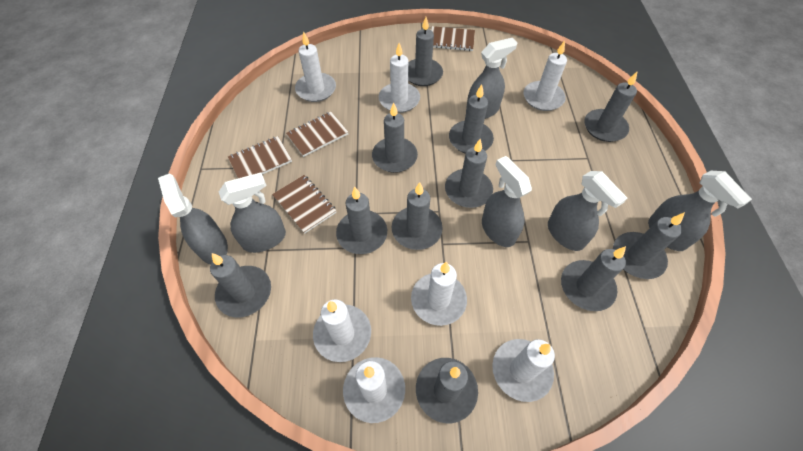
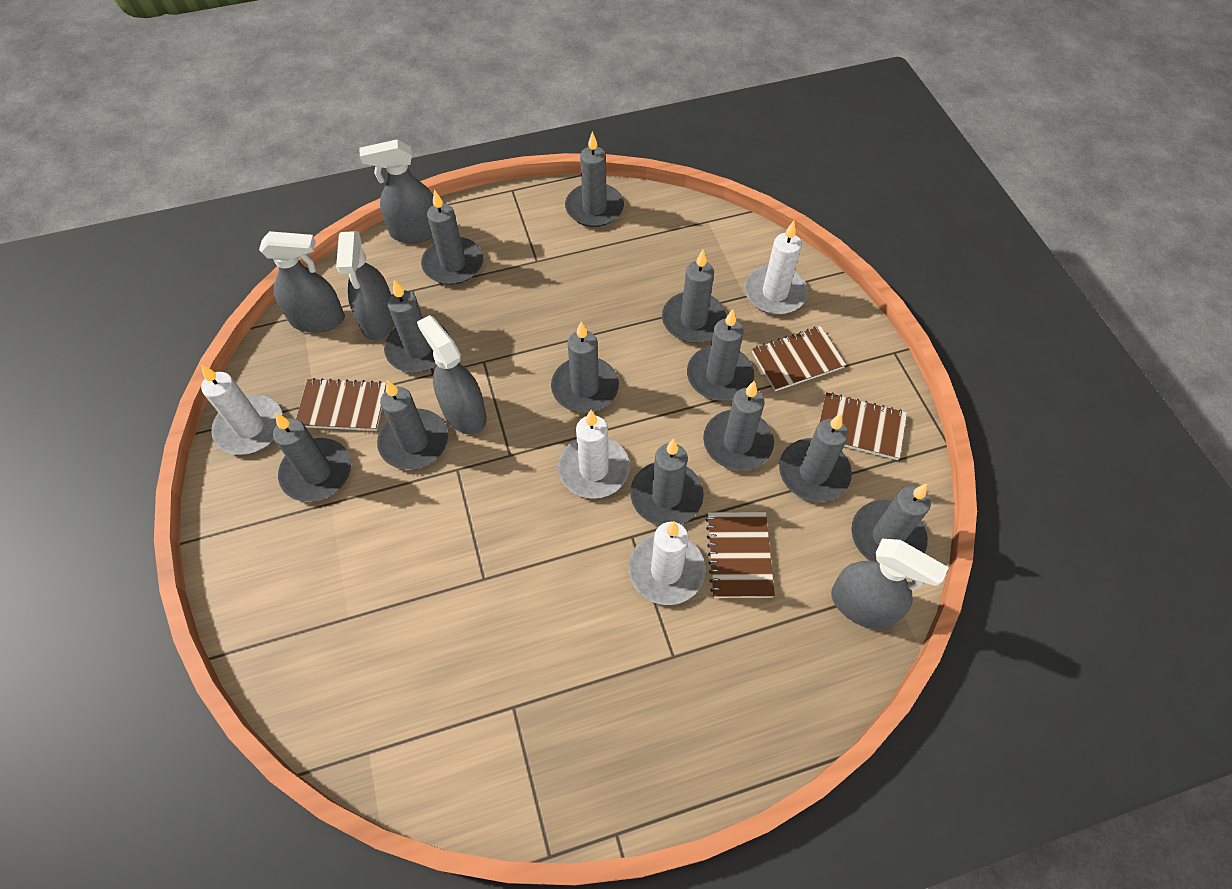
grey candle: 11 -> 12
grey spray bottle: 6 -> 5
white candle: 7 -> 4

